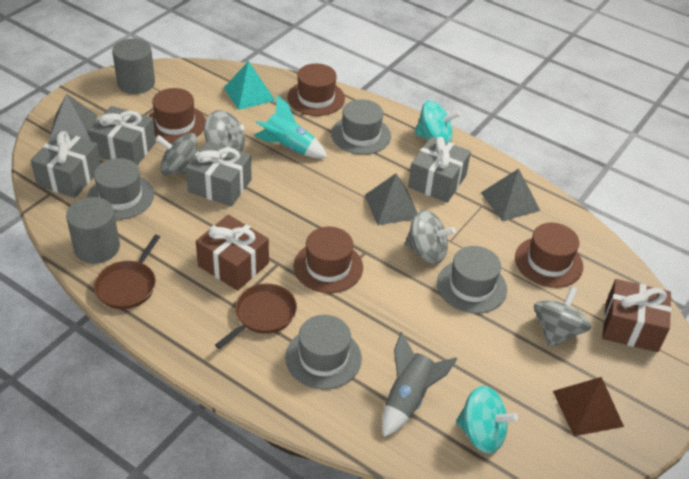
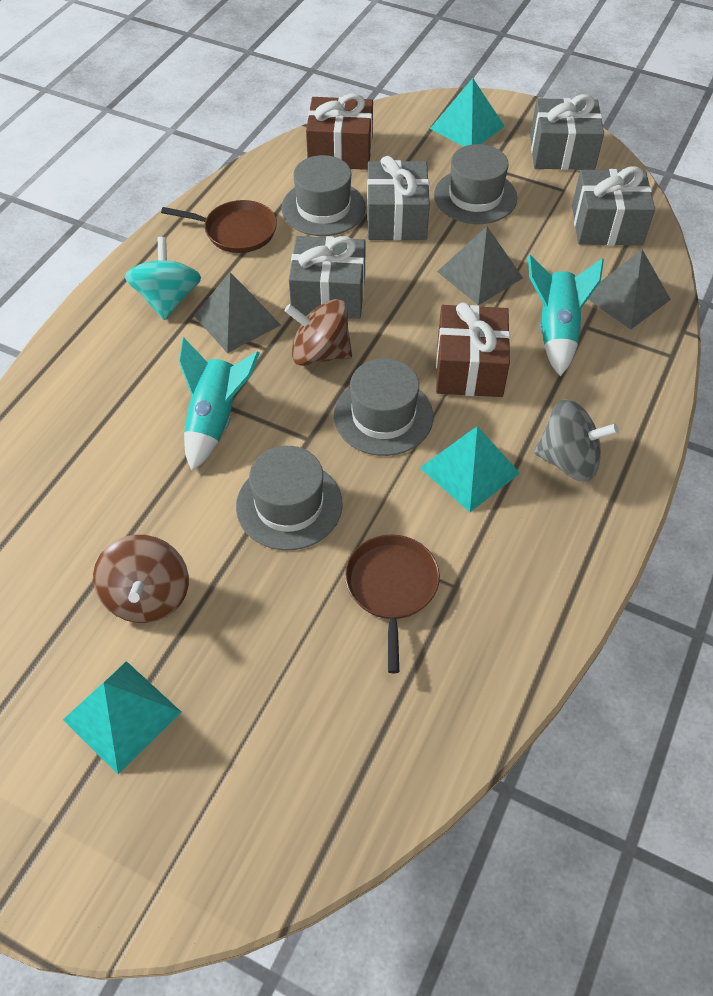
brown hat: 4 -> 0
brown pyramid: 1 -> 0
brown spinning top: 0 -> 2
grey cylinder: 2 -> 0
grey rocket: 1 -> 0
grey spinning top: 4 -> 1
turquoise pyramid: 1 -> 3
turquoise rocket: 1 -> 2
turquoise spinning top: 2 -> 1

